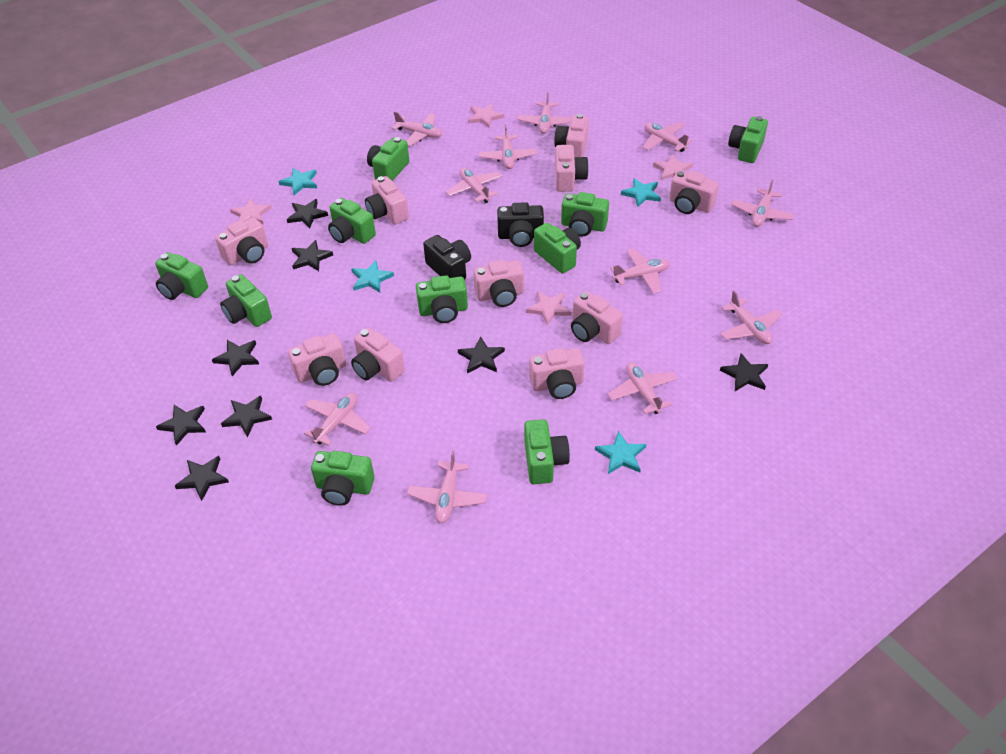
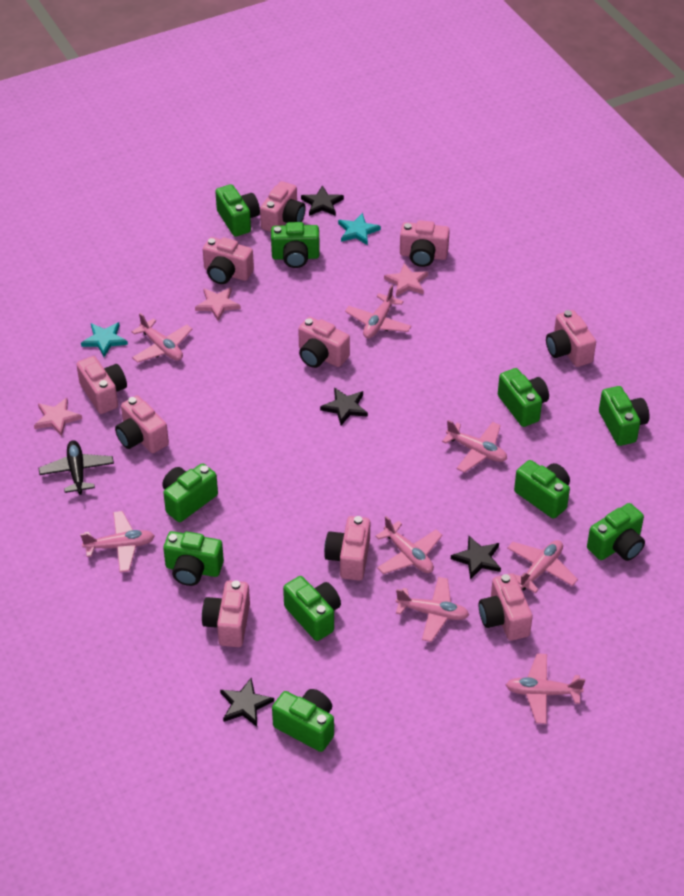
black camera: 2 -> 0
black plane: 0 -> 1
black star: 8 -> 4
pink plane: 11 -> 8
pink star: 4 -> 3
turquoise star: 4 -> 2

